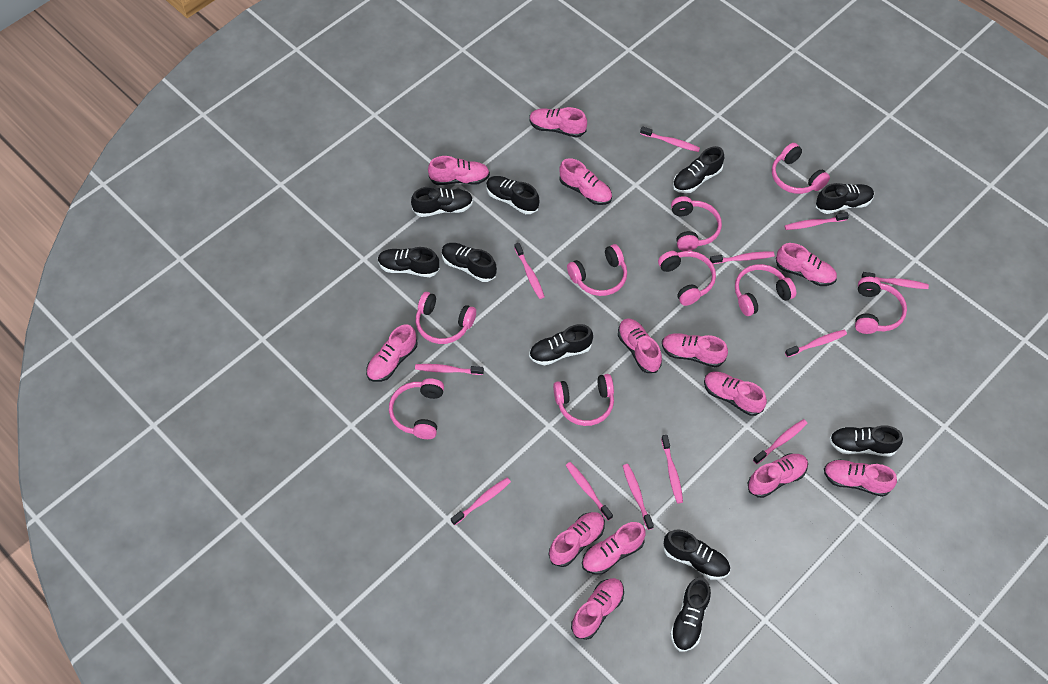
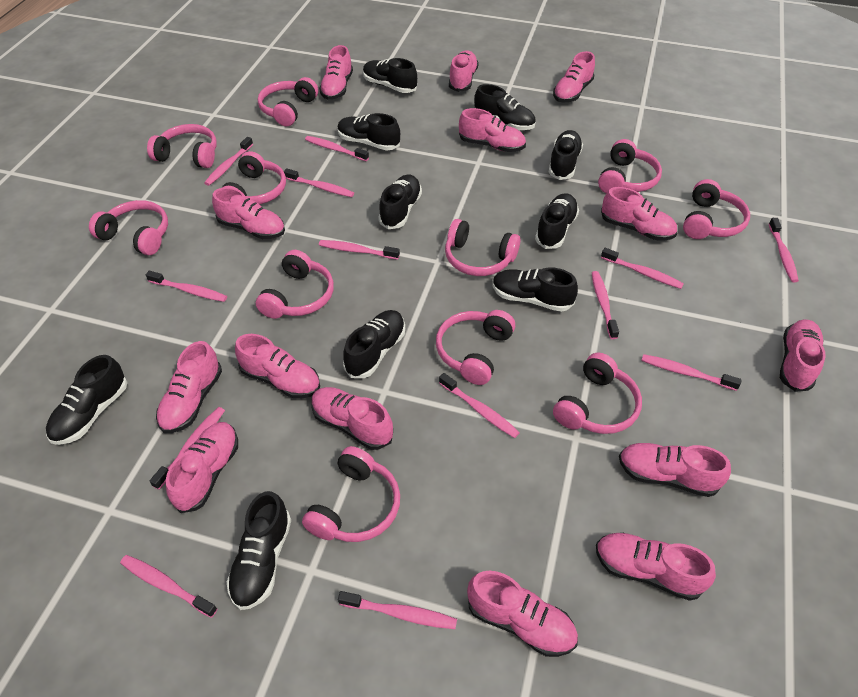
pink headphones: 9 -> 11
pink shoe: 13 -> 14
pink toothbrush: 12 -> 13

